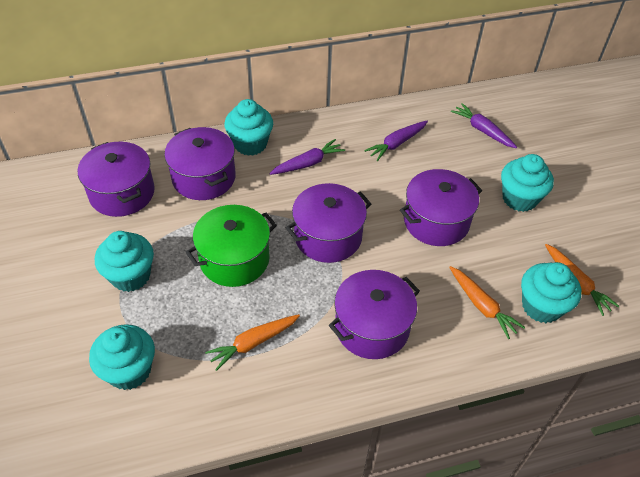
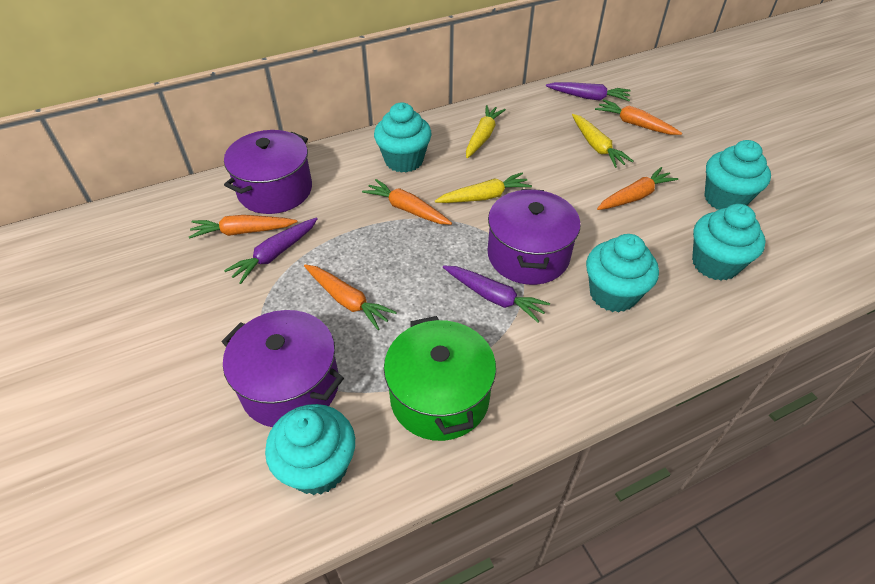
orange carrot: 3 -> 5
purple pot: 5 -> 3
yellow carrot: 0 -> 3

